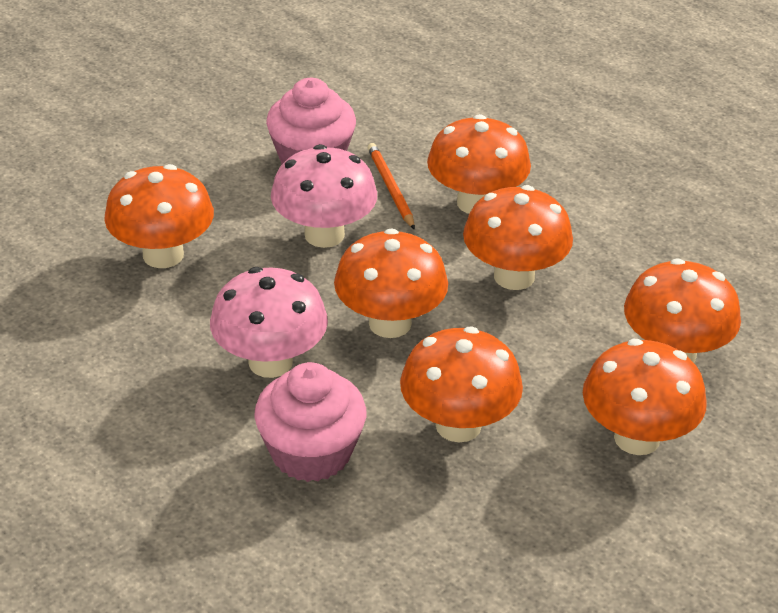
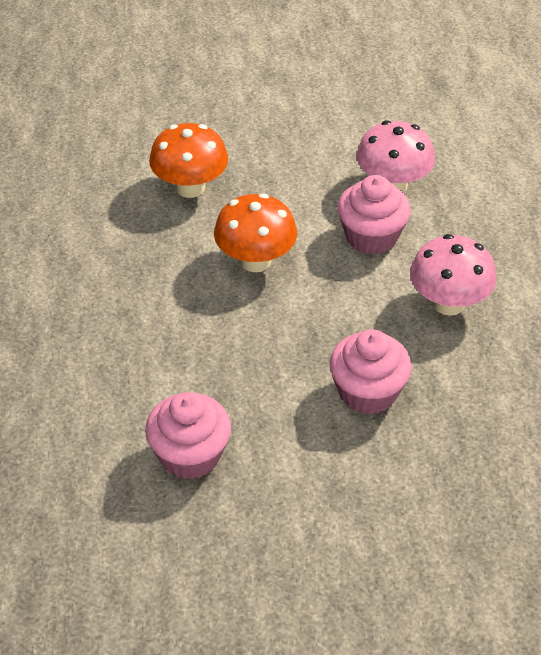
orange mushroom: 7 -> 2
orange pencil: 1 -> 0
pink cupcake: 2 -> 3

